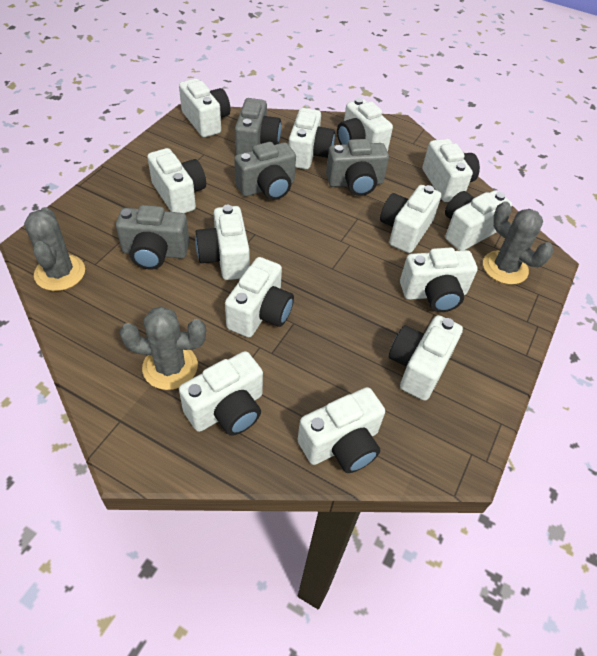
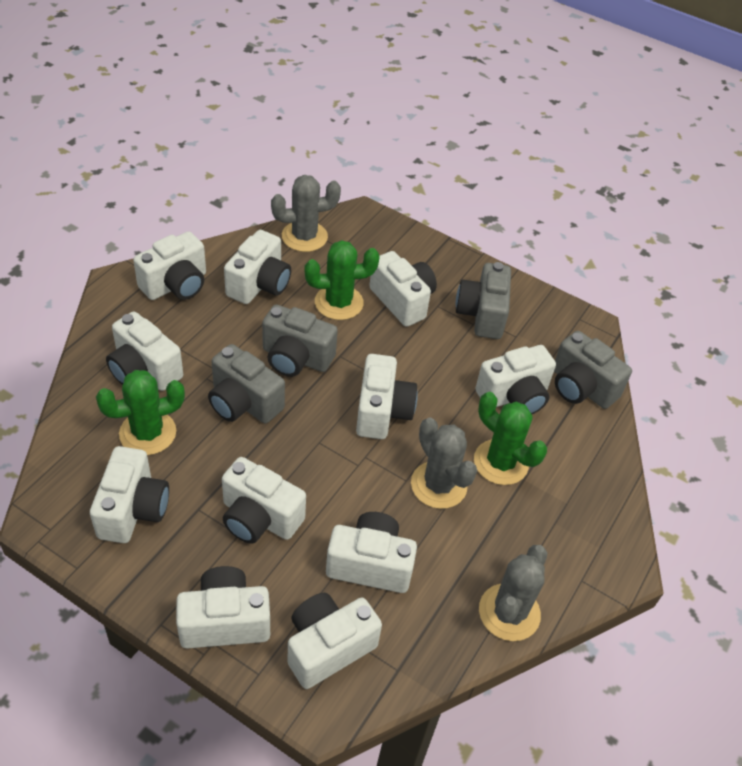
green cactus: 0 -> 3
white camera: 13 -> 11

